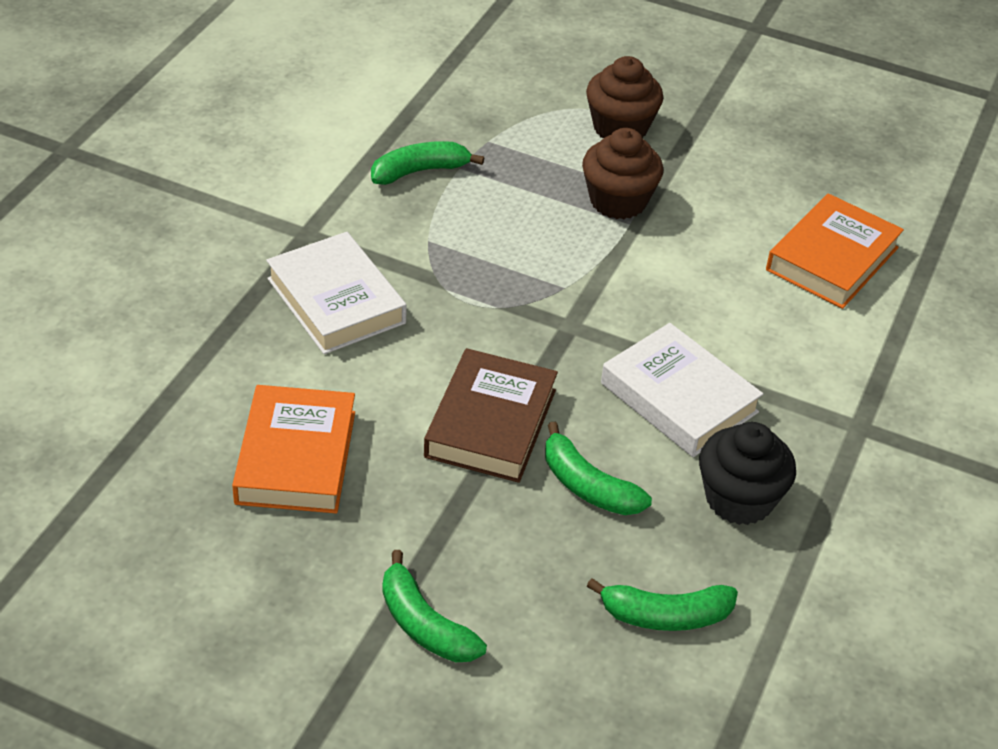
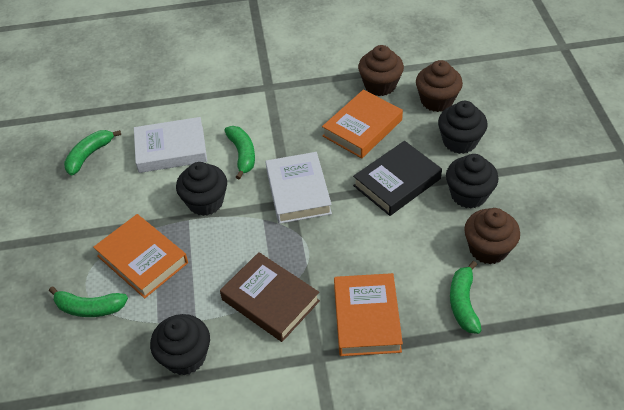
black book: 0 -> 1
black cupcake: 1 -> 4
brown cupcake: 2 -> 3
orange book: 2 -> 3

